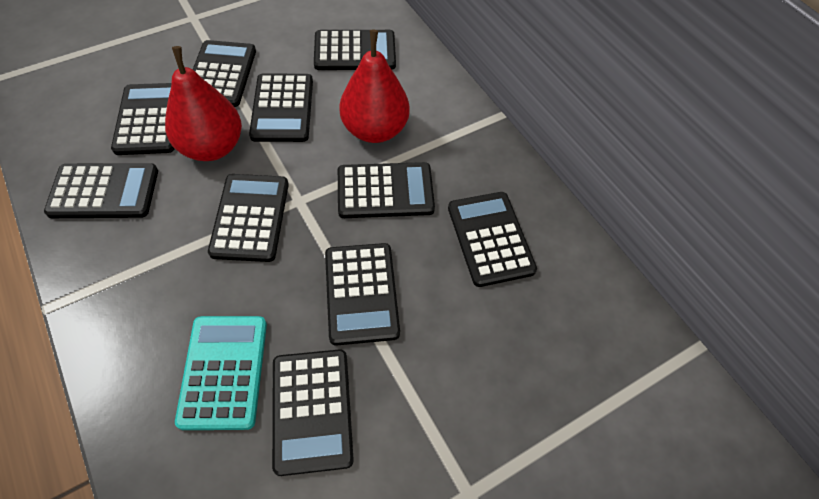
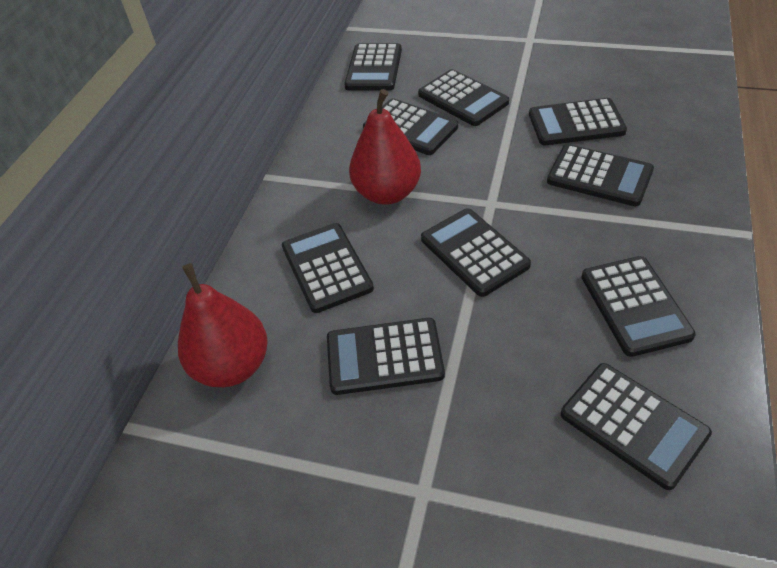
turquoise calculator: 1 -> 0

